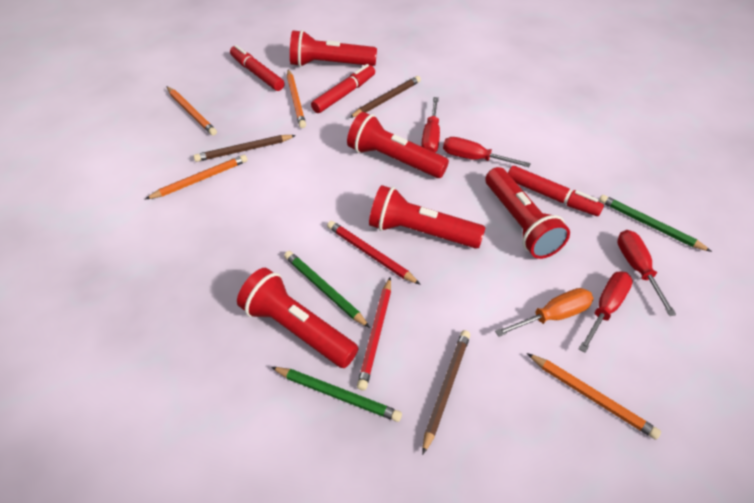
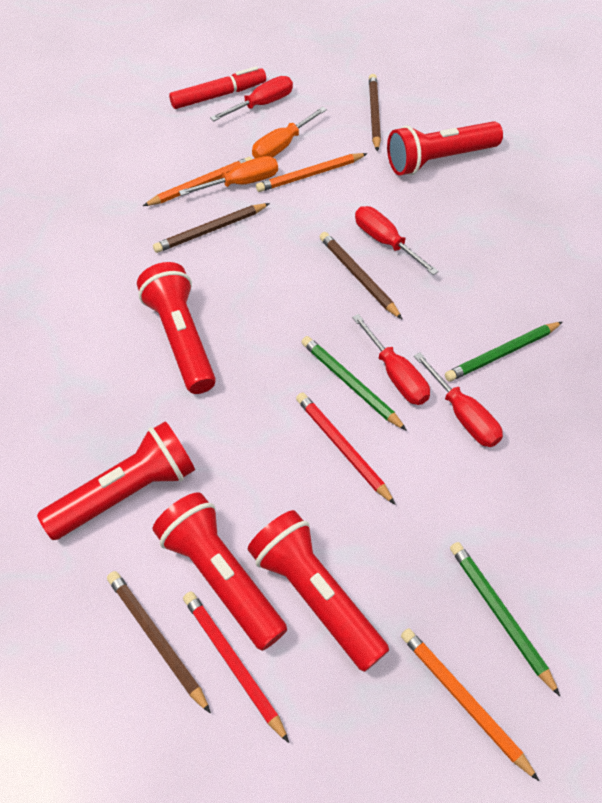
brown pencil: 3 -> 4
orange pencil: 4 -> 3
orange screwdriver: 1 -> 2
red marker: 3 -> 1

